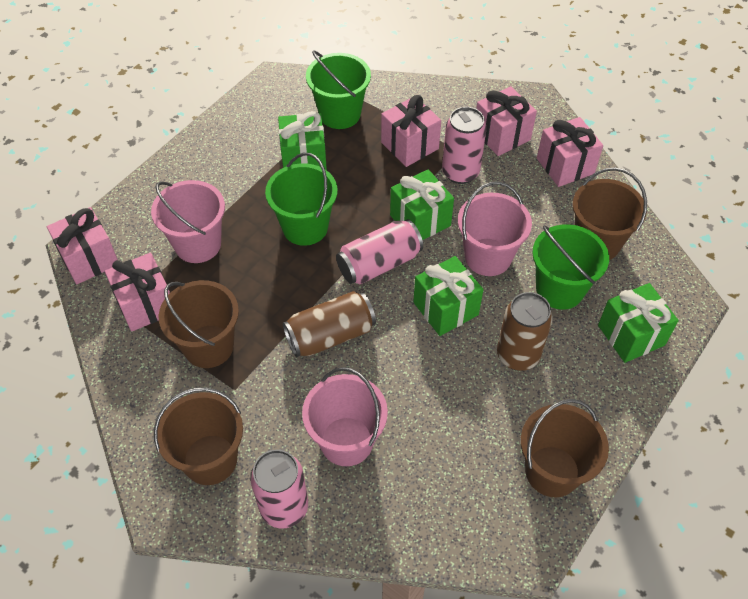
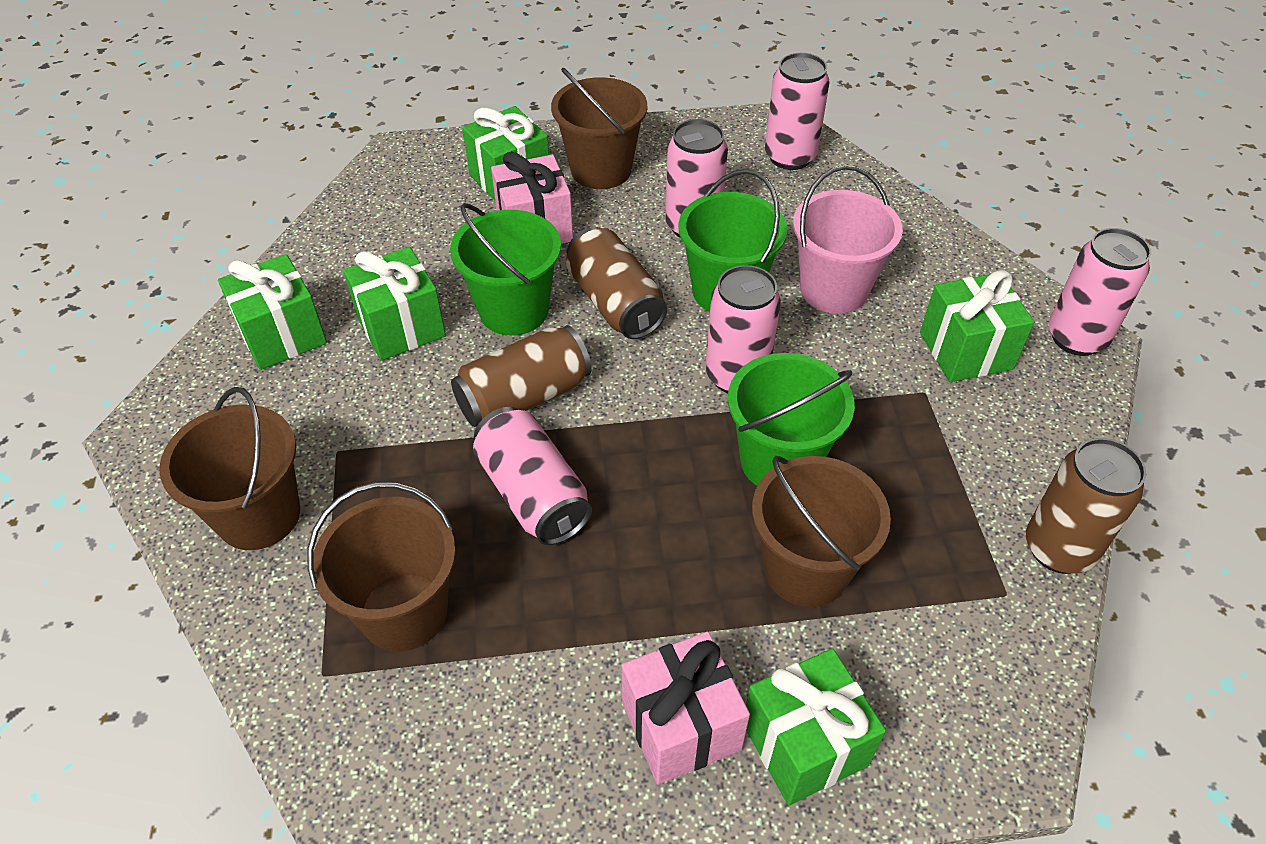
brown can: 2 -> 3
green gift: 4 -> 5
pink bucket: 3 -> 1
pink can: 3 -> 5
pink gift: 5 -> 2

